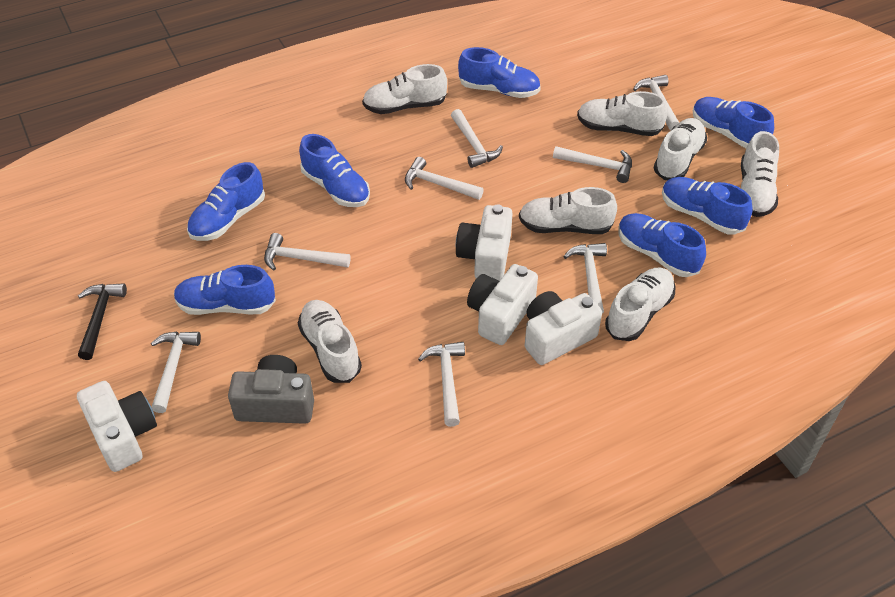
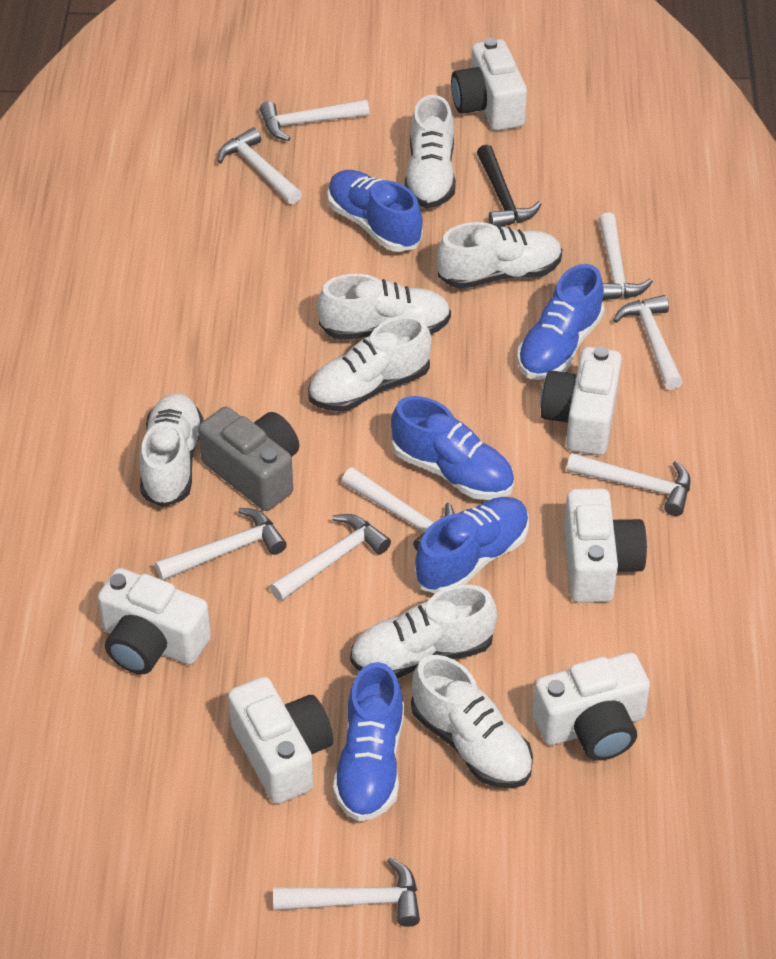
blue shoe: 7 -> 5
white camera: 4 -> 6
white hammer: 8 -> 9

